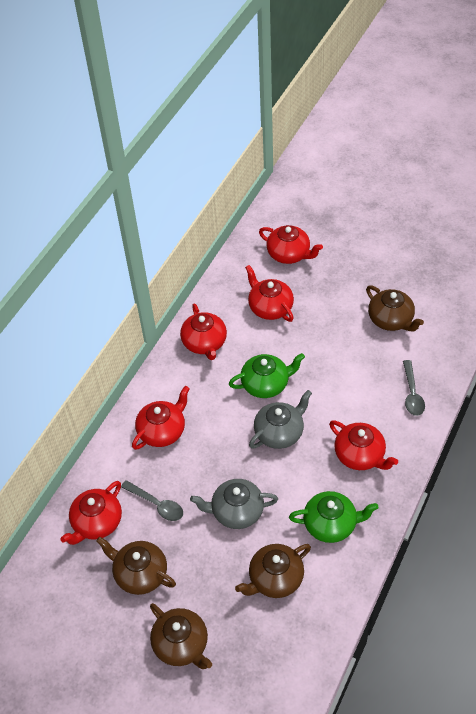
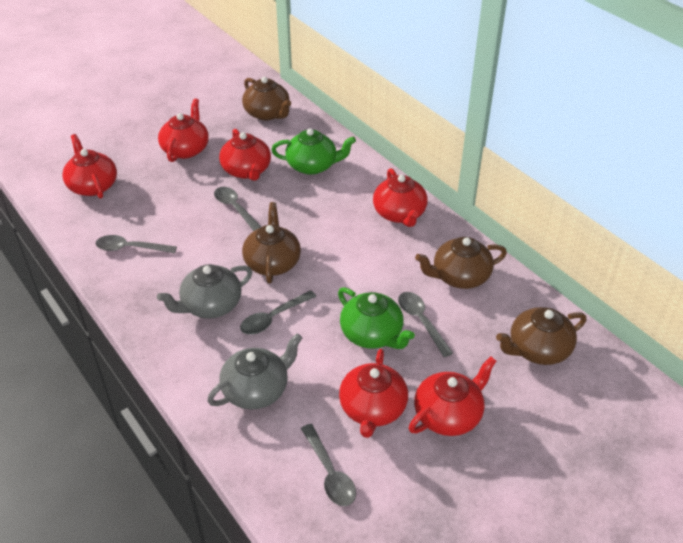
grey spoon: 2 -> 5

